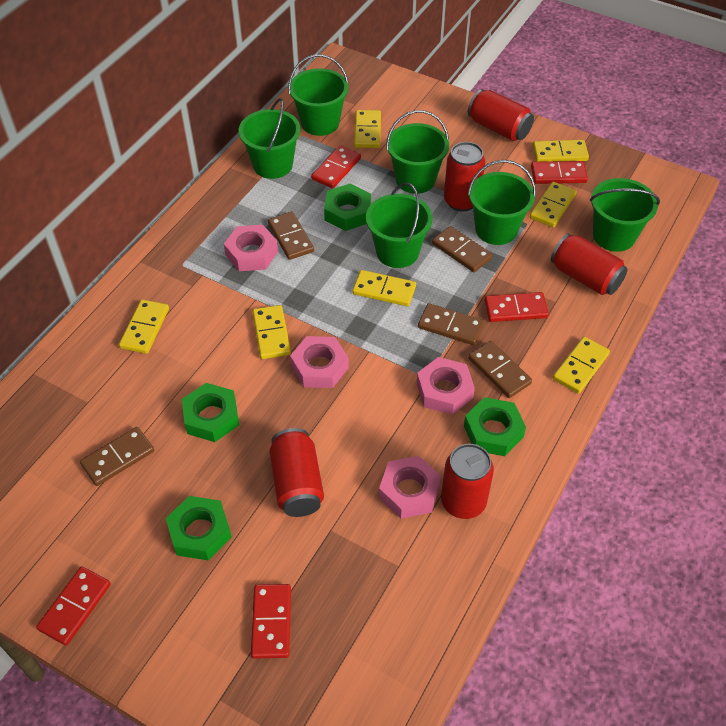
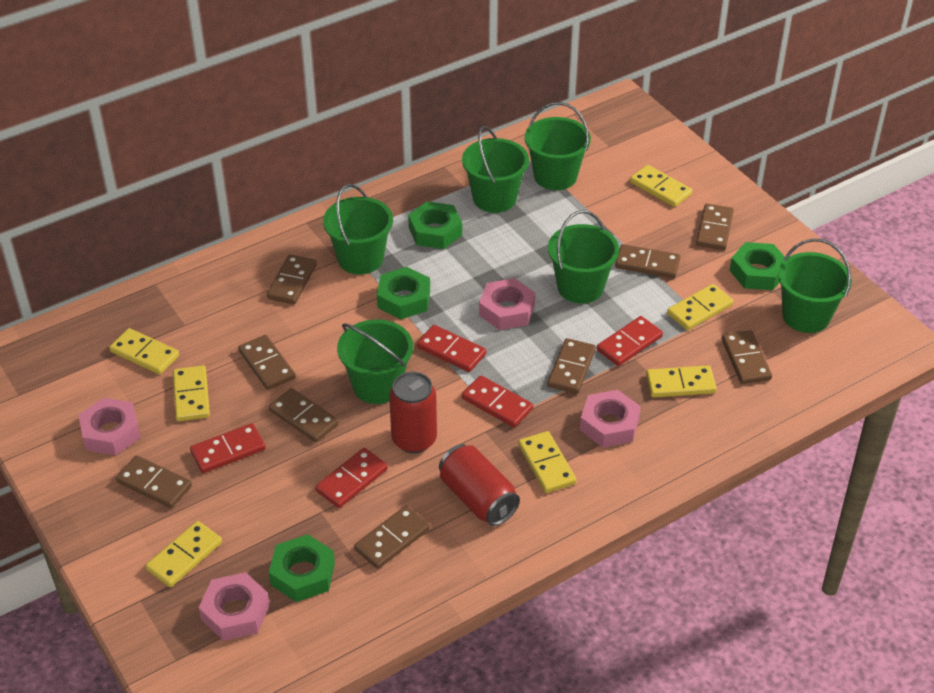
brown domino: 5 -> 9
red can: 5 -> 2

